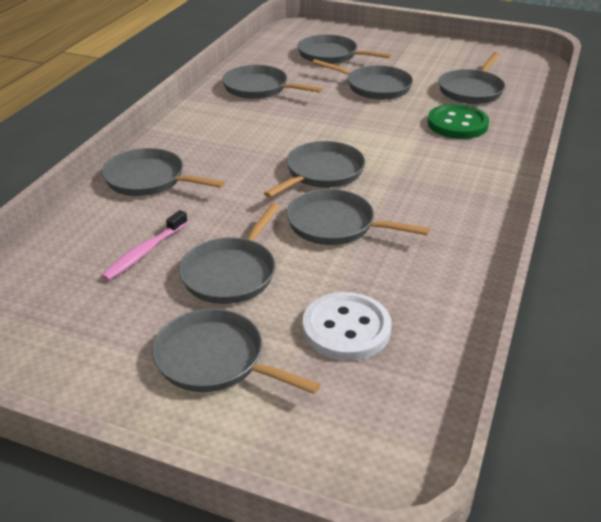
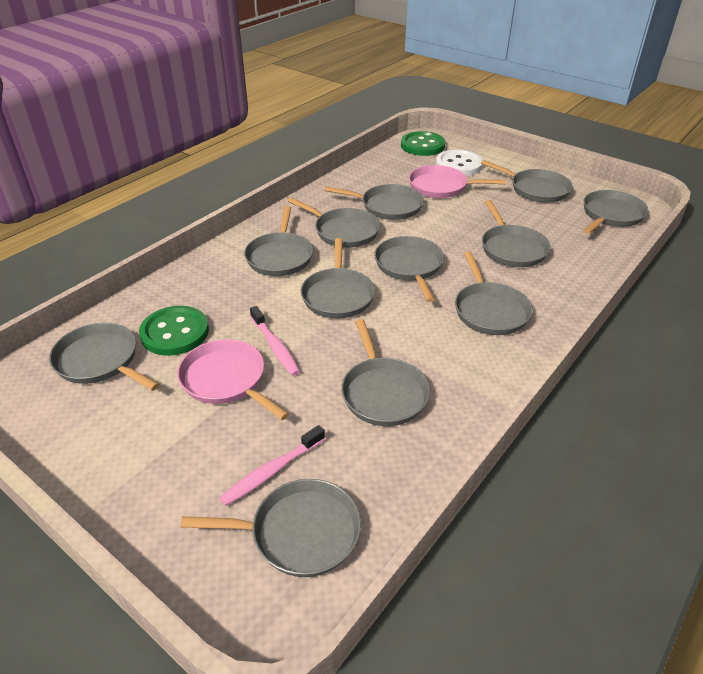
green button: 1 -> 2
grey pan: 9 -> 12
pink pan: 0 -> 2
pink toothbrush: 1 -> 2

